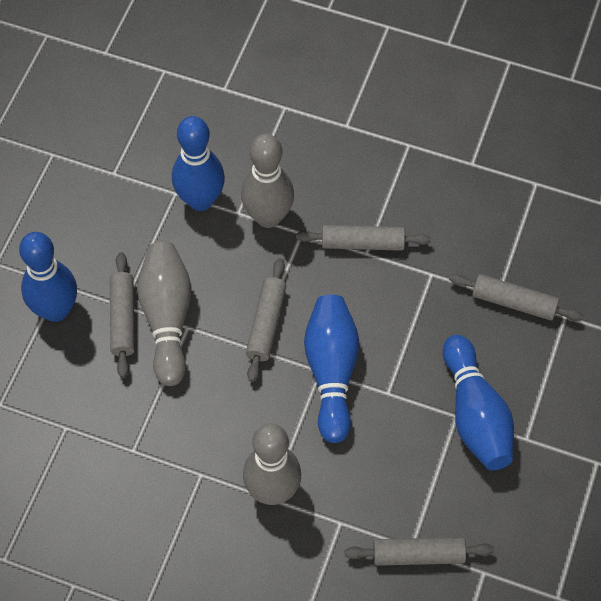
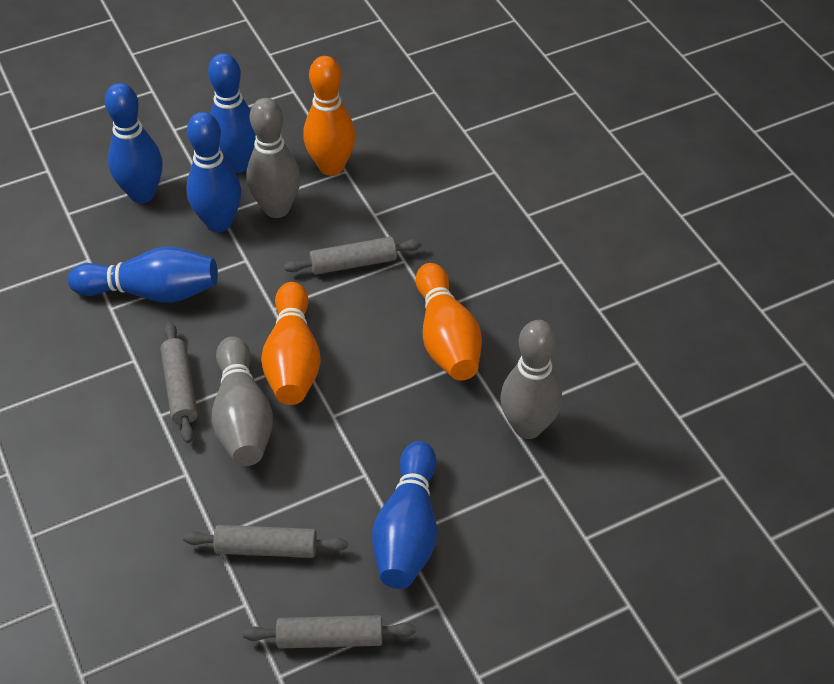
blue bowling pin: 4 -> 5
grey rolling pin: 5 -> 4
orange bowling pin: 0 -> 3

